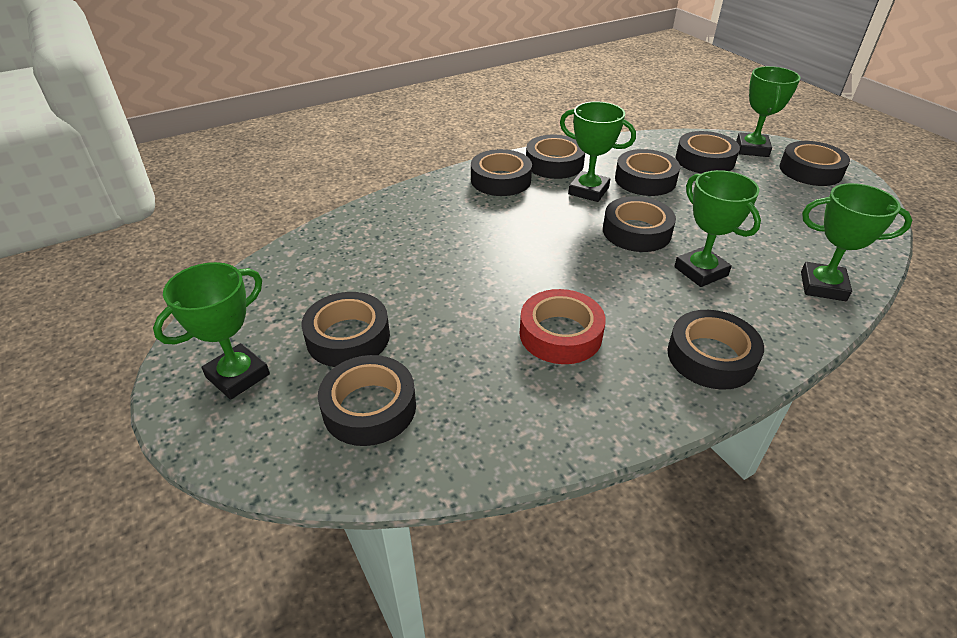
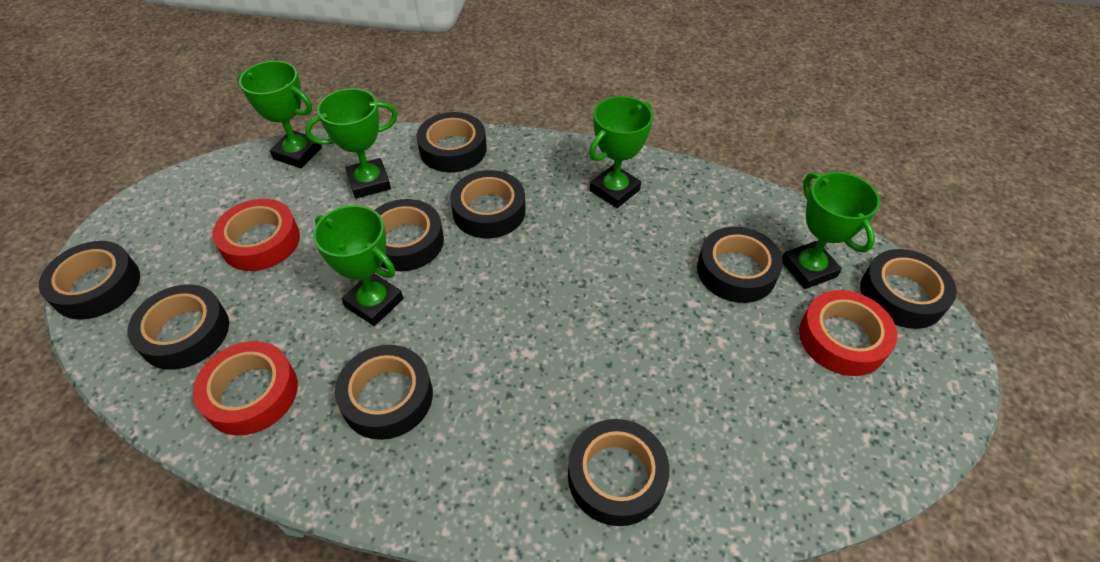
red tape: 1 -> 3

